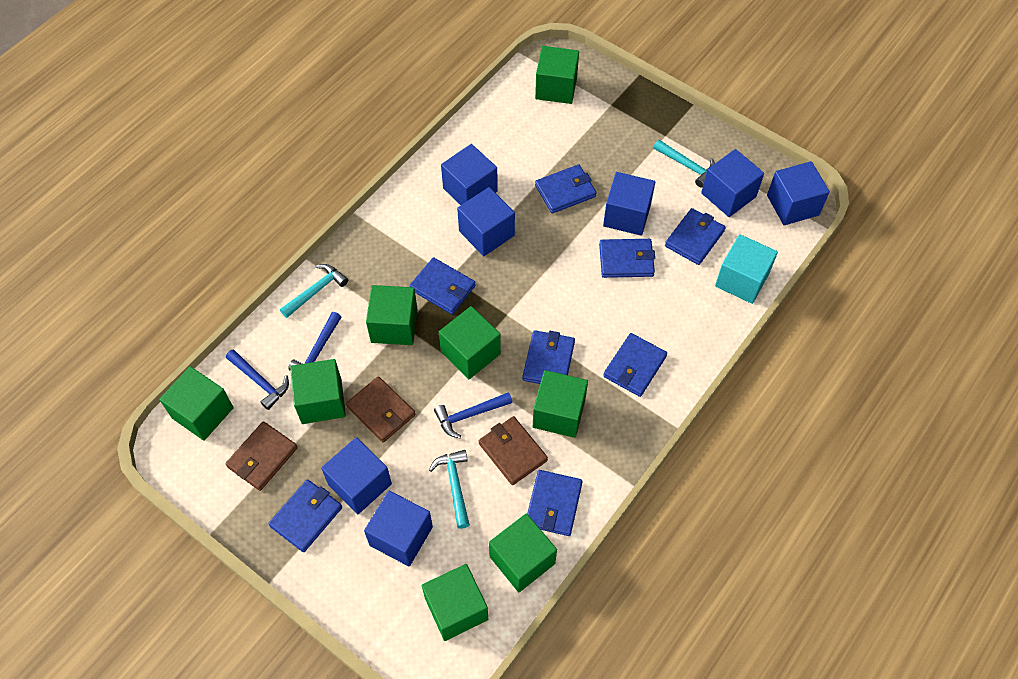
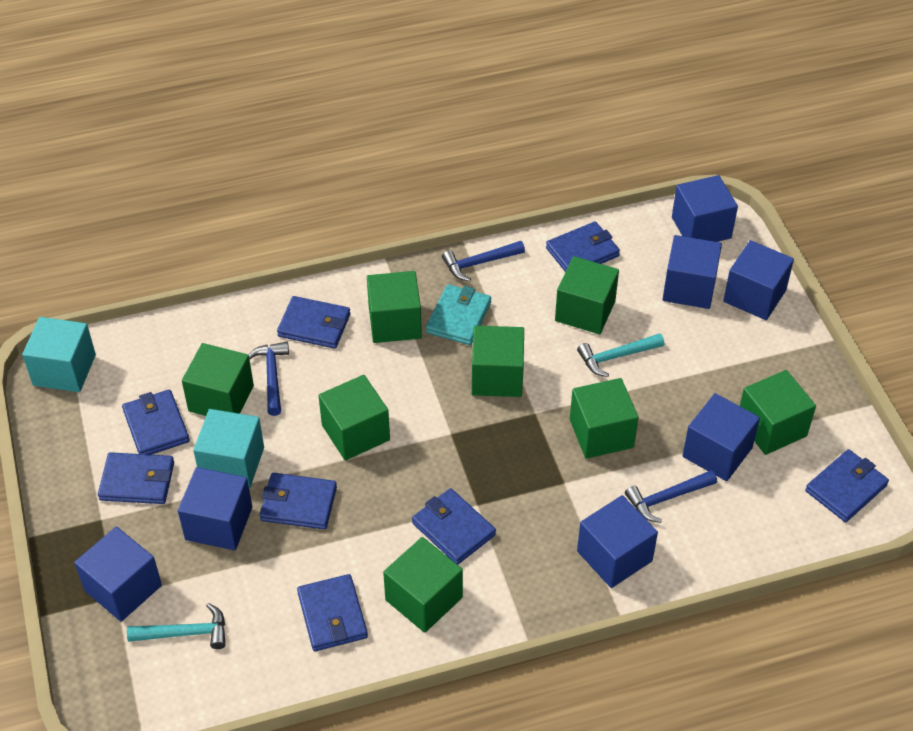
brown wallet: 3 -> 0
turquoise cube: 1 -> 2
turquoise hammer: 3 -> 2
turquoise wallet: 0 -> 1

